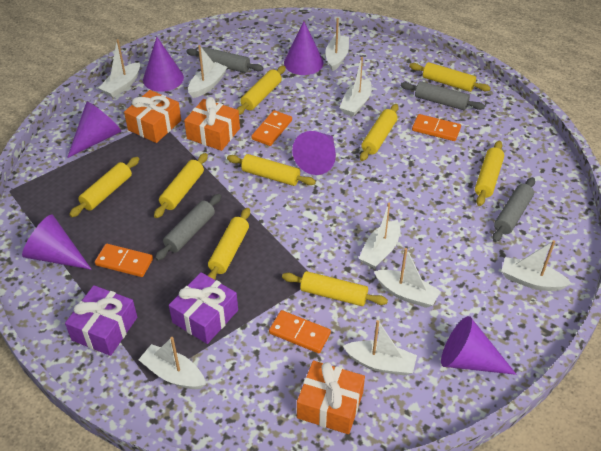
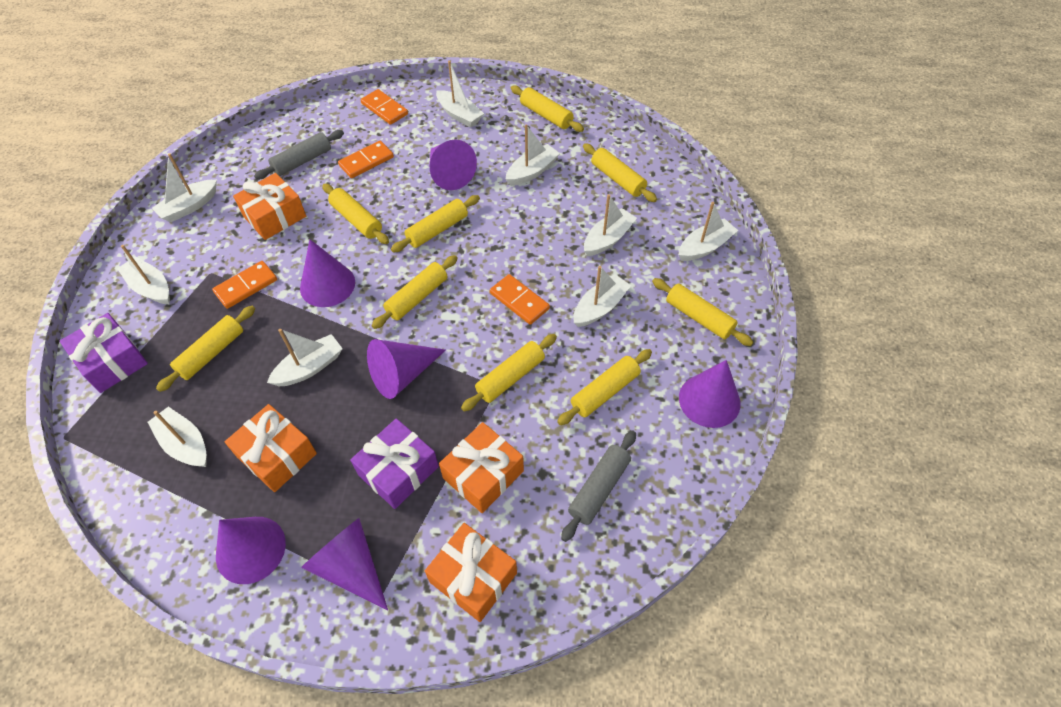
grey rolling pin: 4 -> 2
orange gift: 3 -> 4

